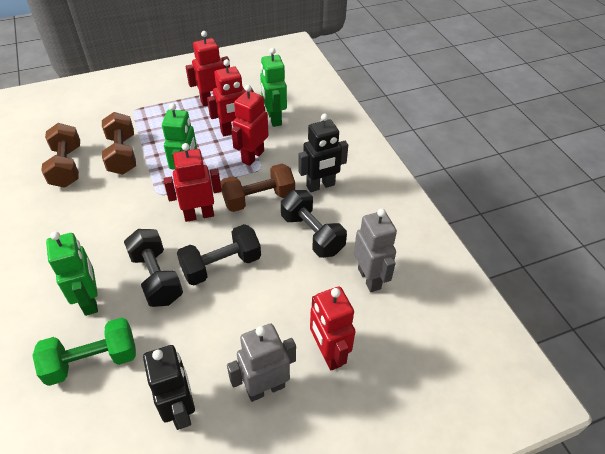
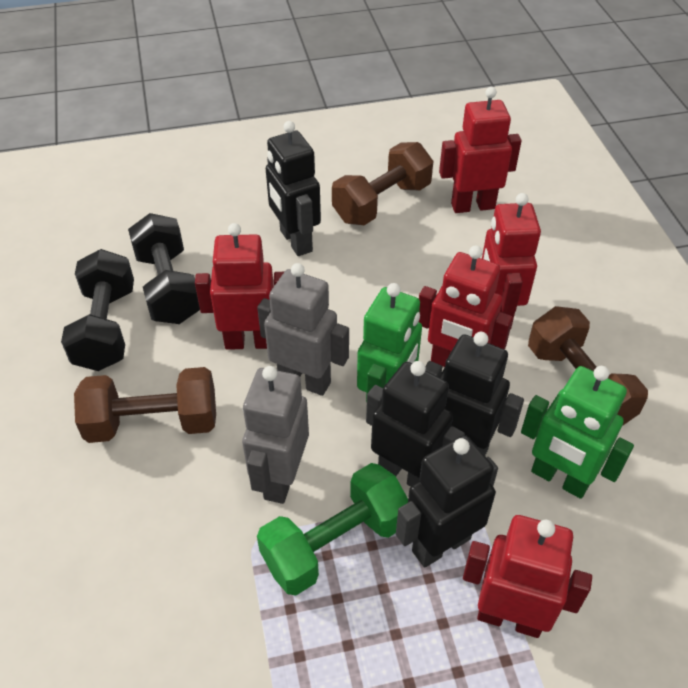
black dumbbell: 3 -> 2
black robot: 2 -> 4
green robot: 3 -> 2

